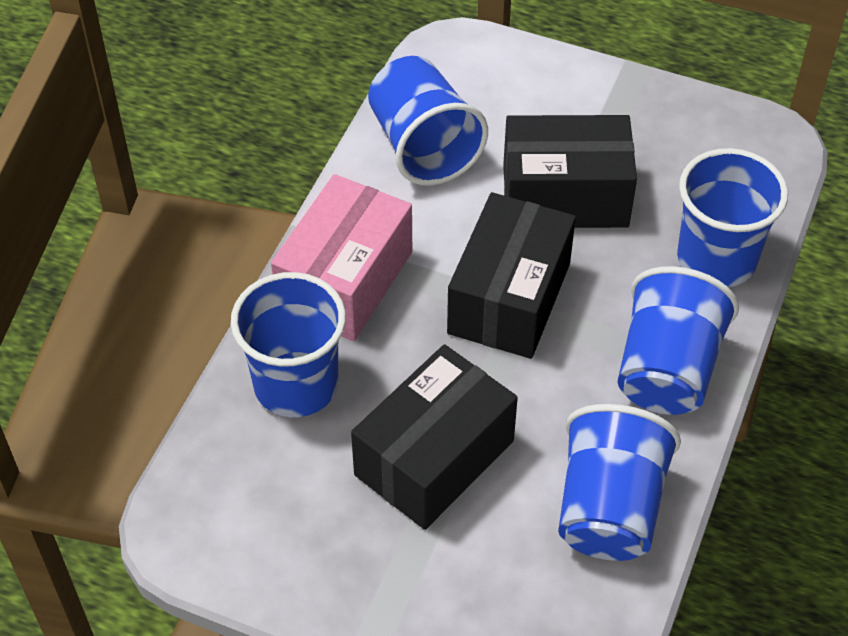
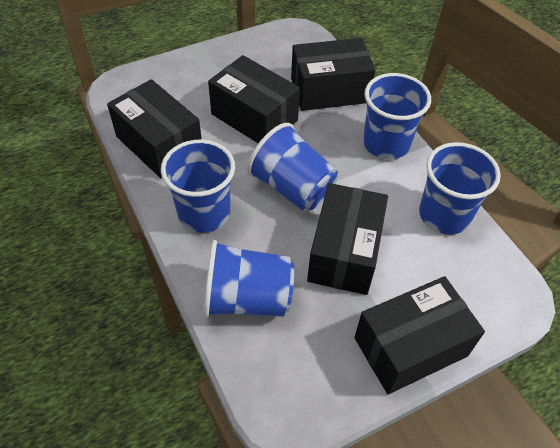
black box: 3 -> 5
pink box: 1 -> 0

